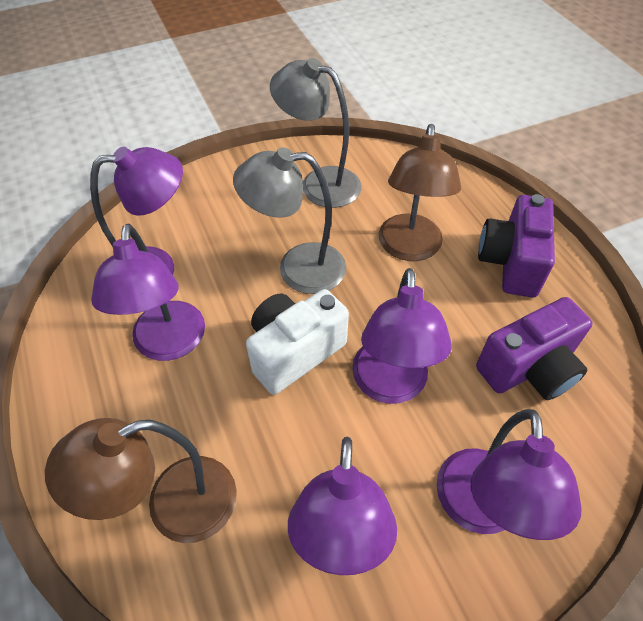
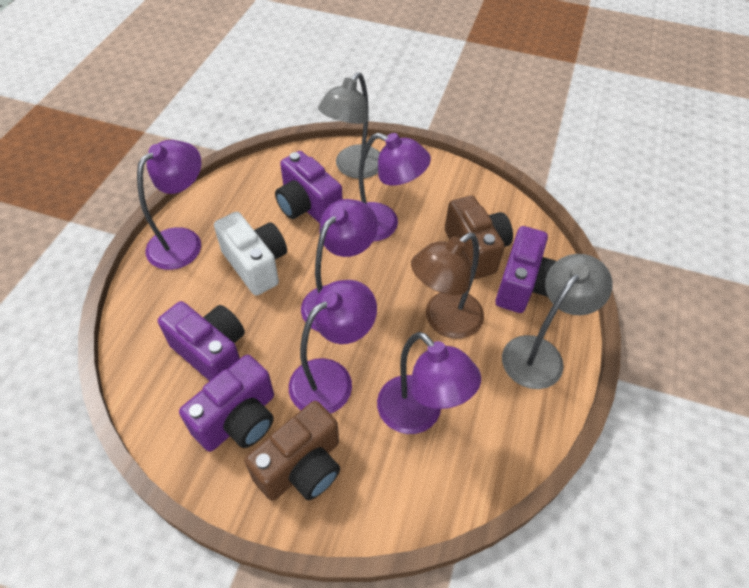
brown camera: 0 -> 2
brown lamp: 2 -> 1
purple camera: 2 -> 4

